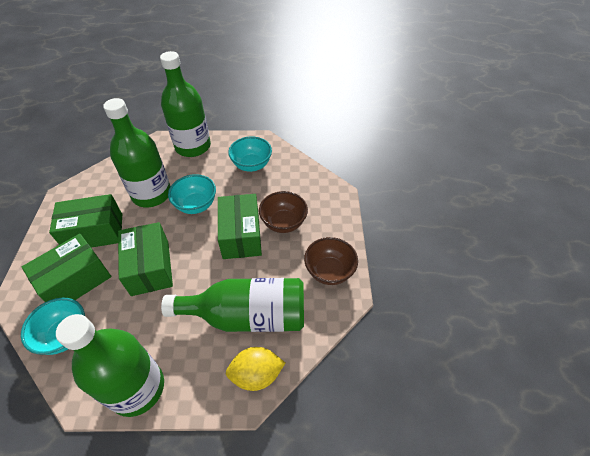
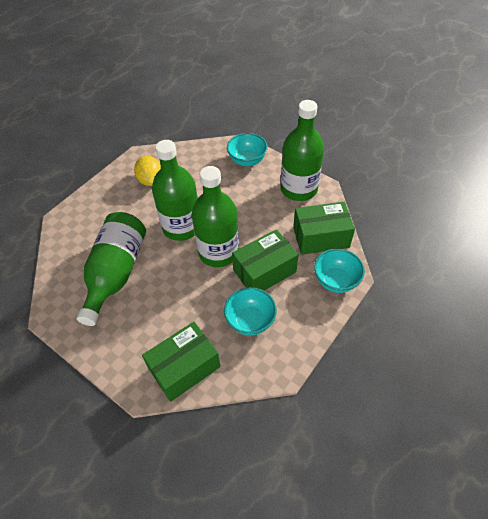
brown bowl: 2 -> 0
green box: 4 -> 3

